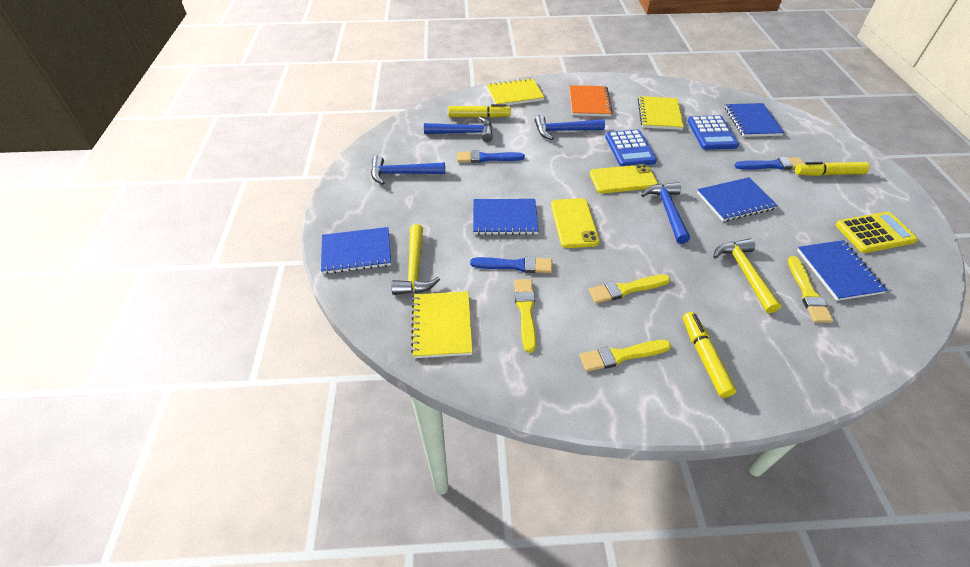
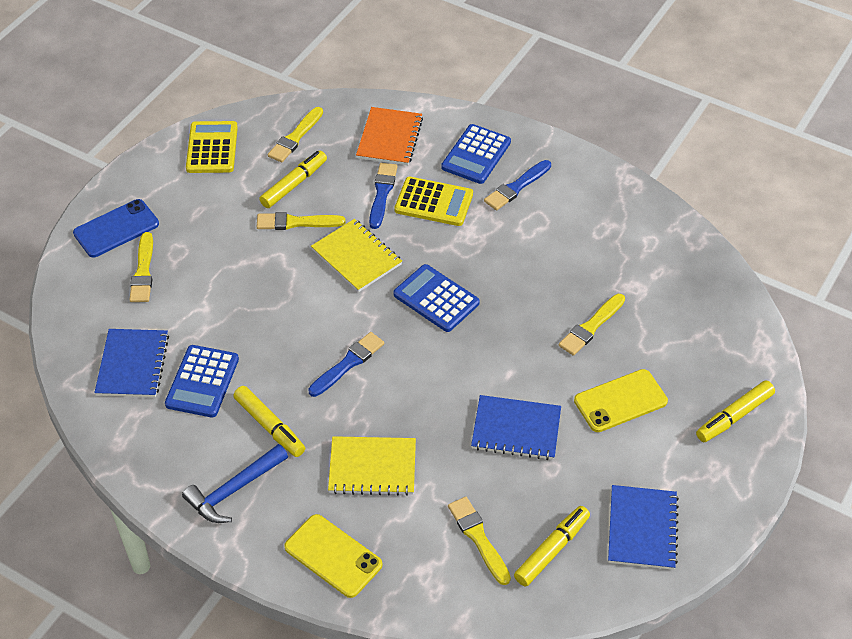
blue calculator: 2 -> 3
blue hammer: 4 -> 1
blue notebook: 5 -> 3
blue phone: 0 -> 1
yellow brush: 4 -> 5
yellow calculator: 1 -> 2
yellow hammer: 2 -> 0
yellow marker: 3 -> 4
yellow notebook: 3 -> 2

